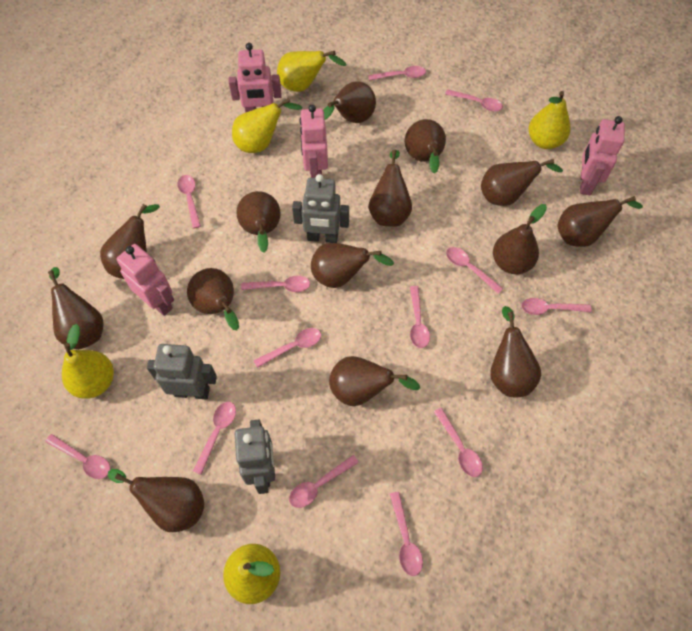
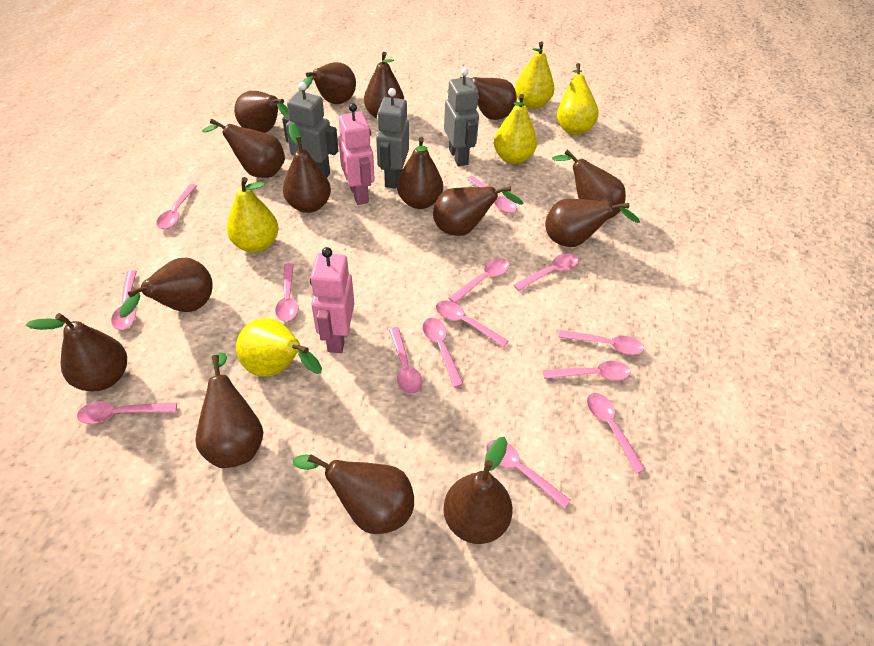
brown pear: 14 -> 15
pink robot: 4 -> 2
pink spoon: 13 -> 14

